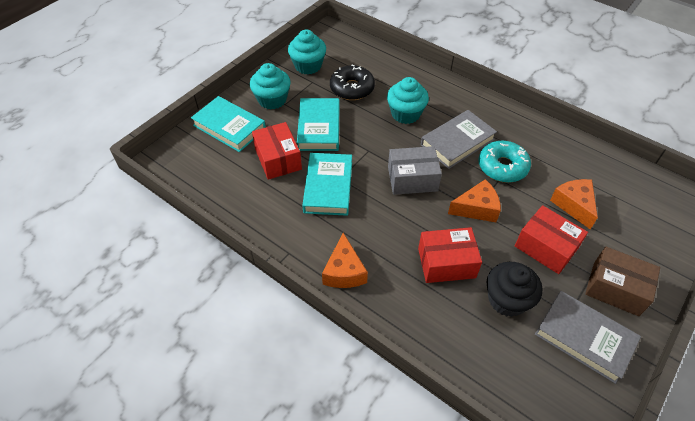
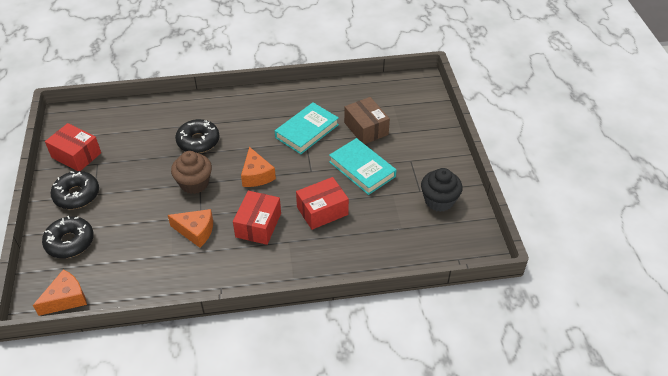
black donut: 1 -> 3
brown cupcake: 0 -> 1
grey book: 2 -> 0
grey box: 1 -> 0
turquoise book: 3 -> 2
turquoise cupcake: 3 -> 0
turquoise donut: 1 -> 0

